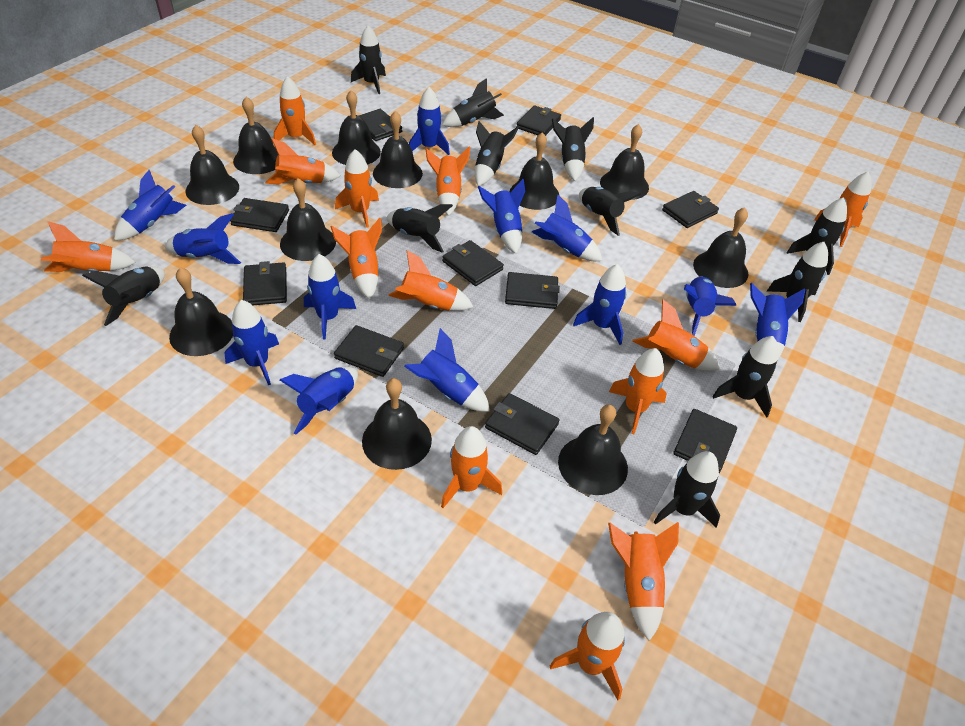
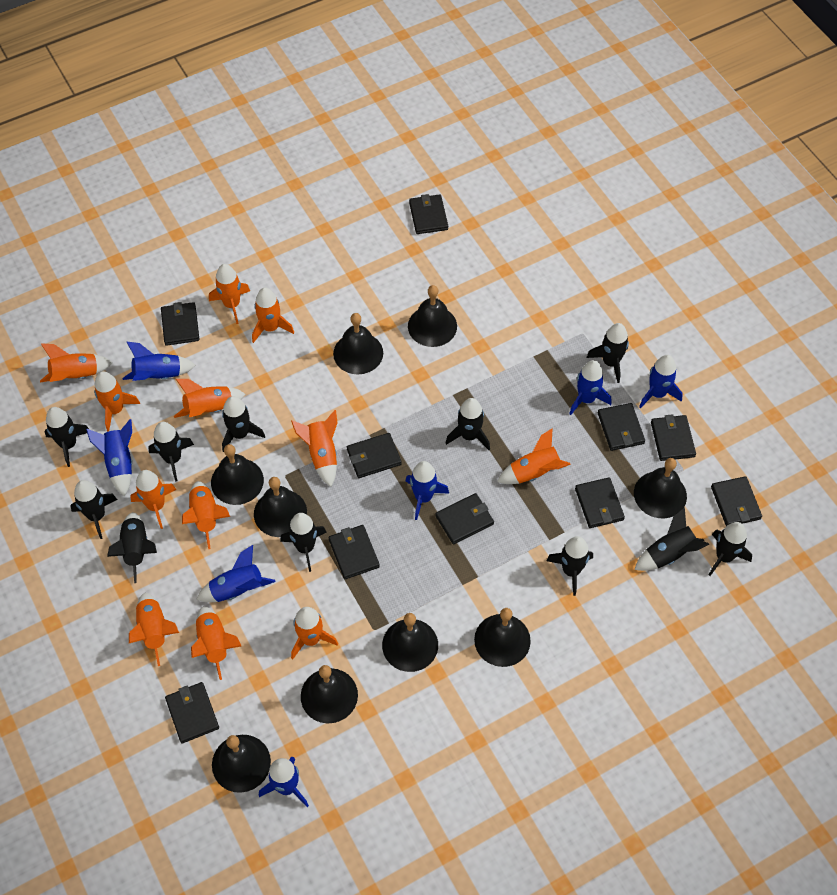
black bell: 11 -> 9
blue rocket: 12 -> 7
orange rocket: 13 -> 12

